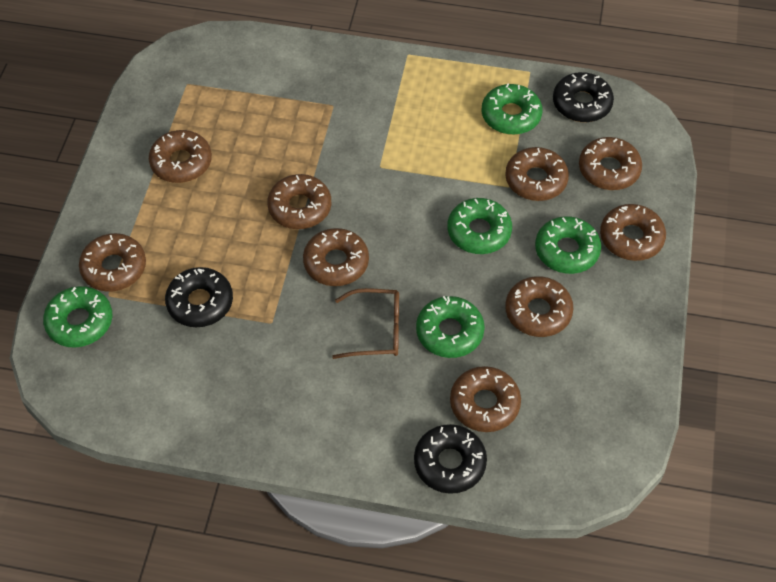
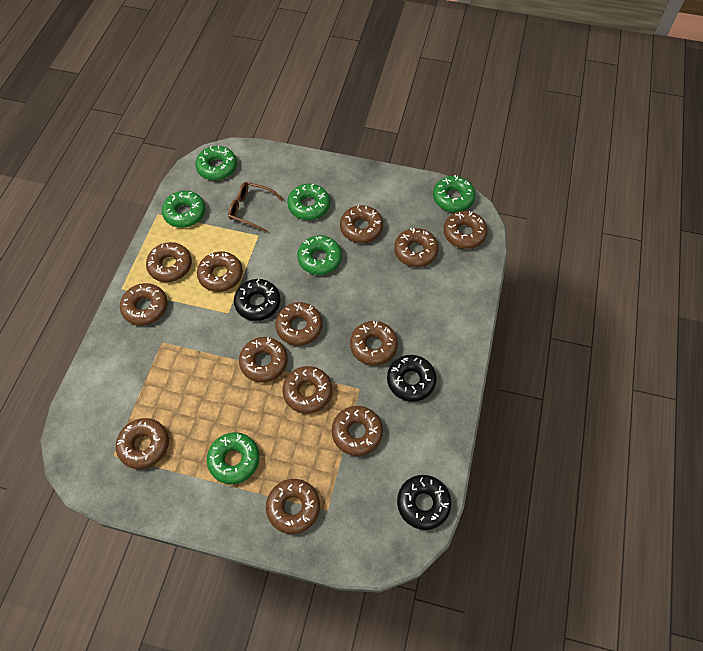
brown donut: 9 -> 13
green donut: 5 -> 6

